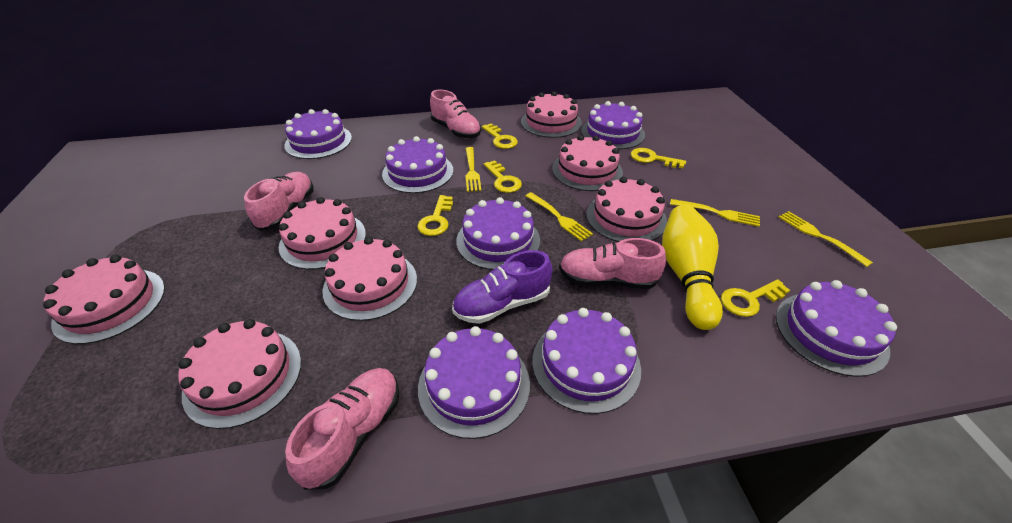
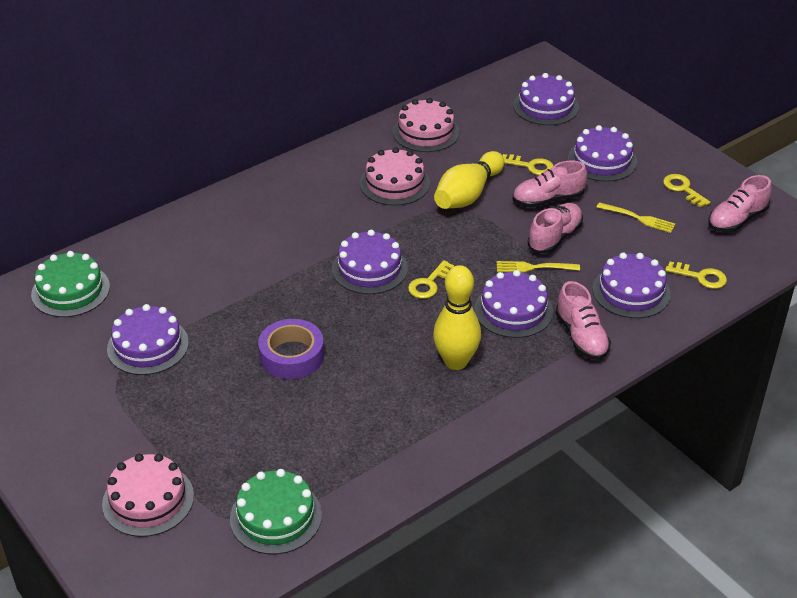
green cake: 0 -> 2
pink cake: 7 -> 3
purple cake: 7 -> 6
purple shoe: 1 -> 0
purple tape: 0 -> 1
yellow bowling pin: 1 -> 2
yellow fork: 4 -> 2
yellow key: 5 -> 4

